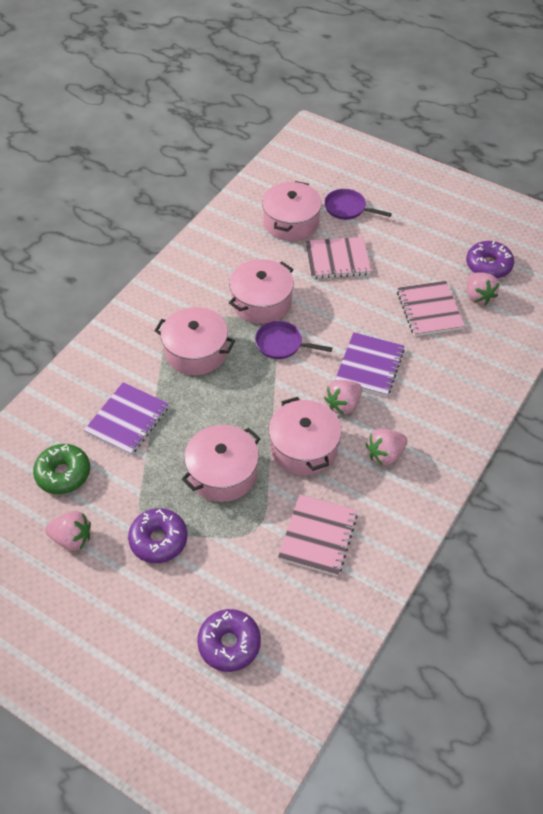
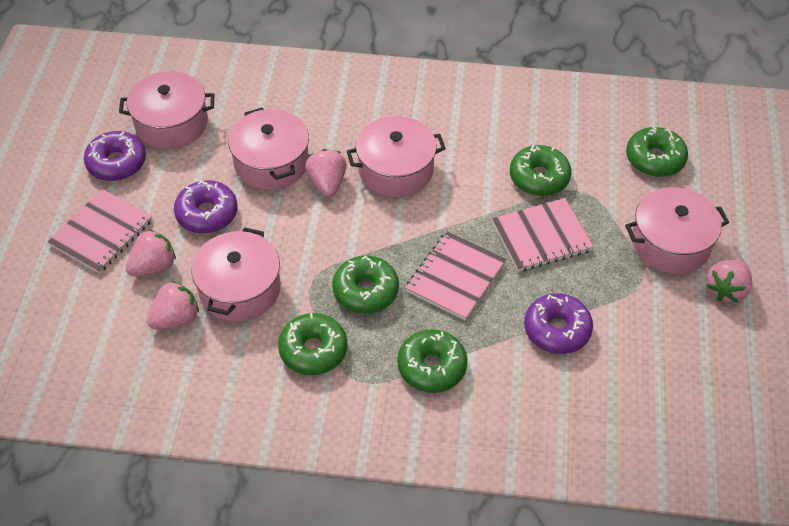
green donut: 1 -> 5
purple notebook: 2 -> 0
purple pan: 2 -> 0

